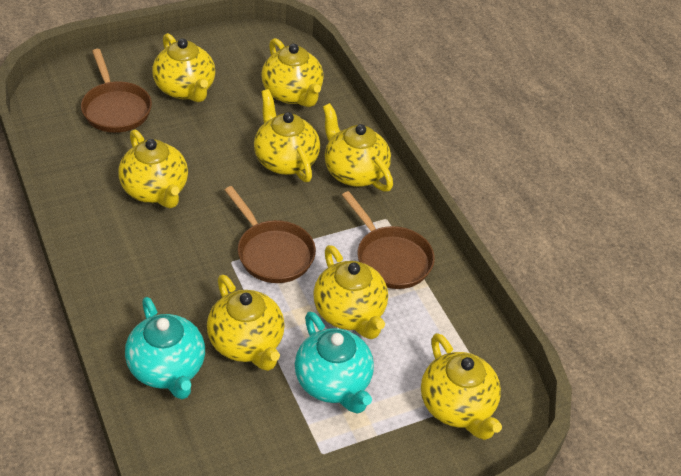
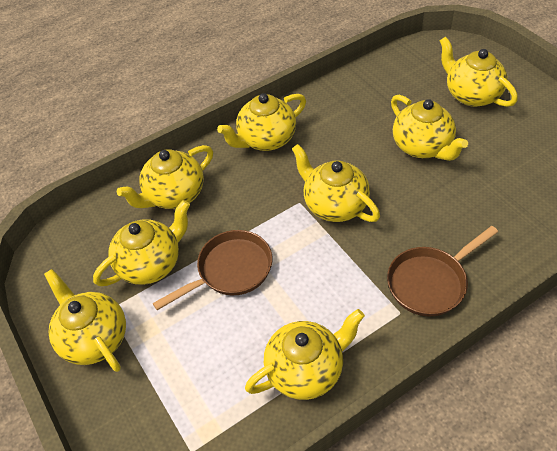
brown pan: 3 -> 2
turquoise teapot: 2 -> 0

